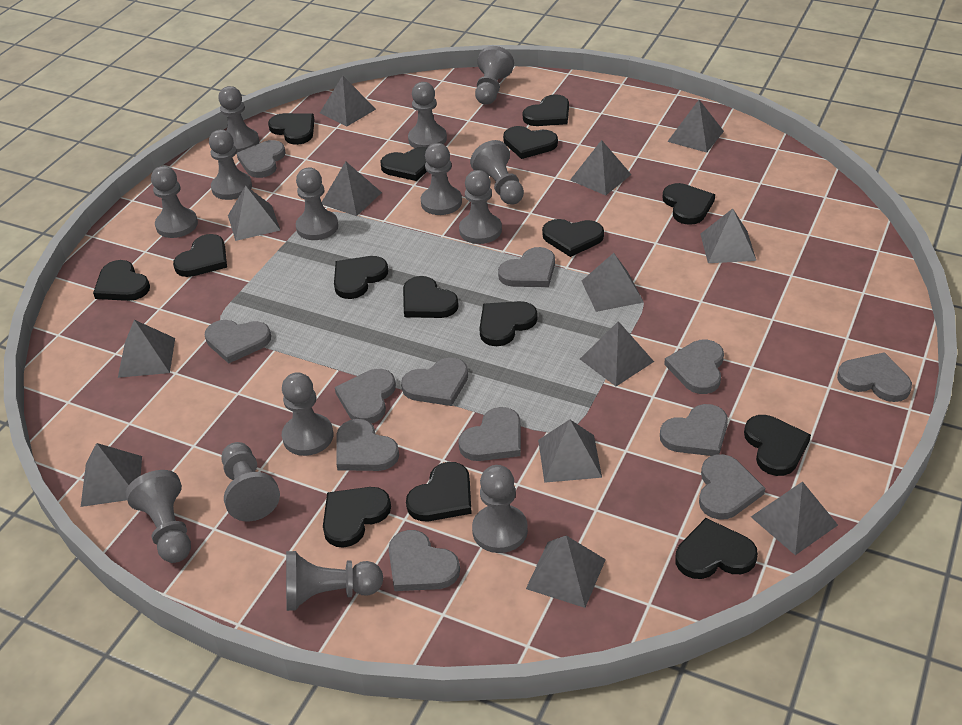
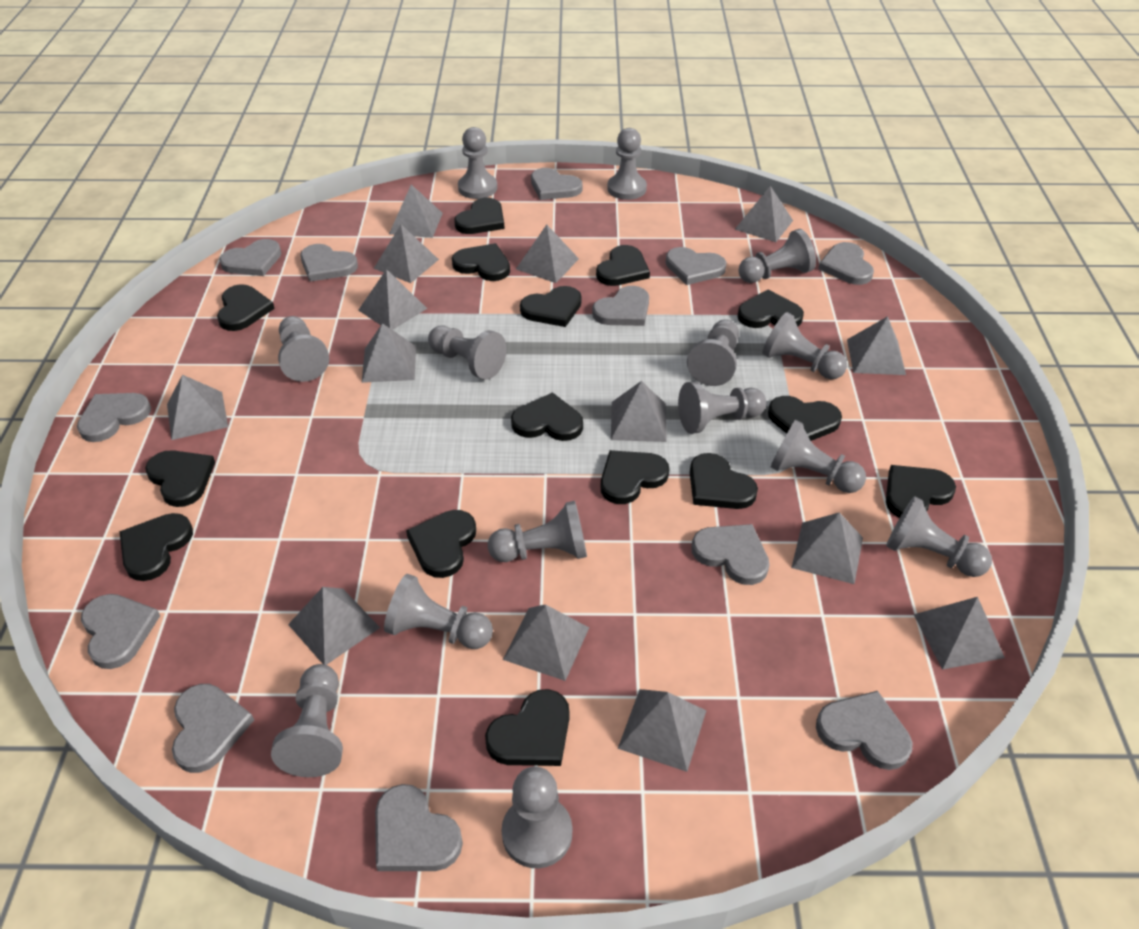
grey pyramid: 13 -> 14

